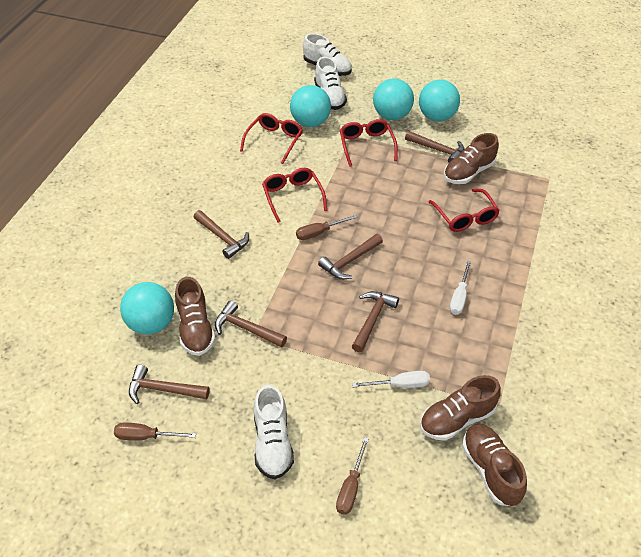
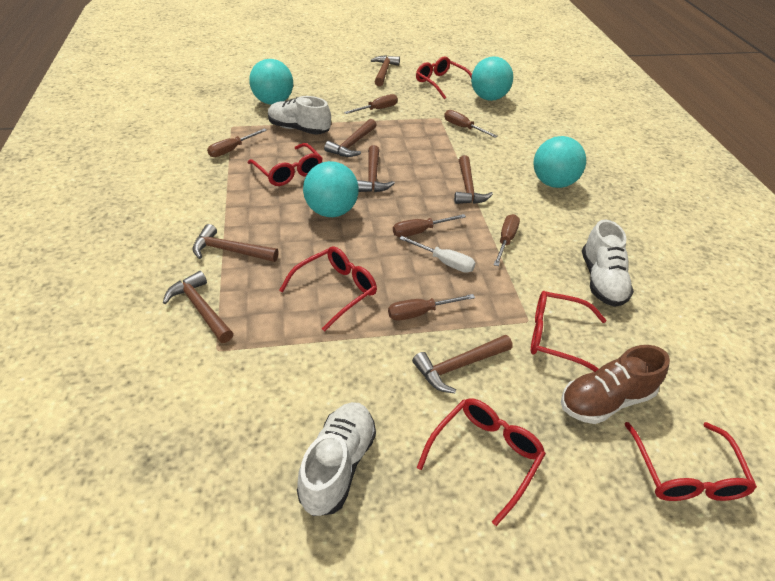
brown hammer: 6 -> 7
brown screwdriver: 3 -> 6
brown shoe: 4 -> 1
red glasses: 4 -> 6
white screwdriver: 2 -> 1

